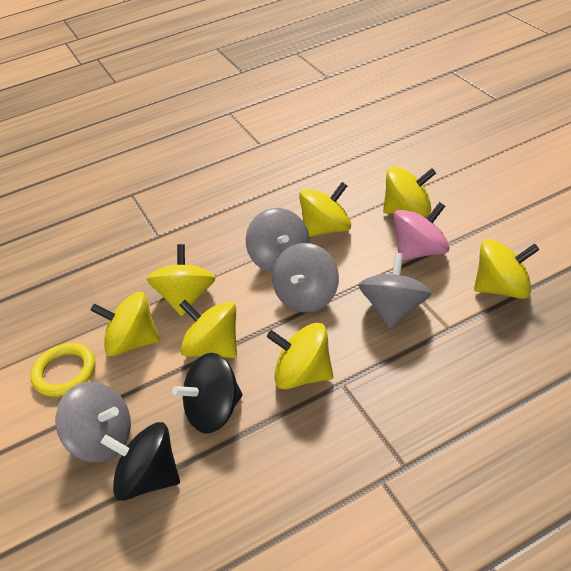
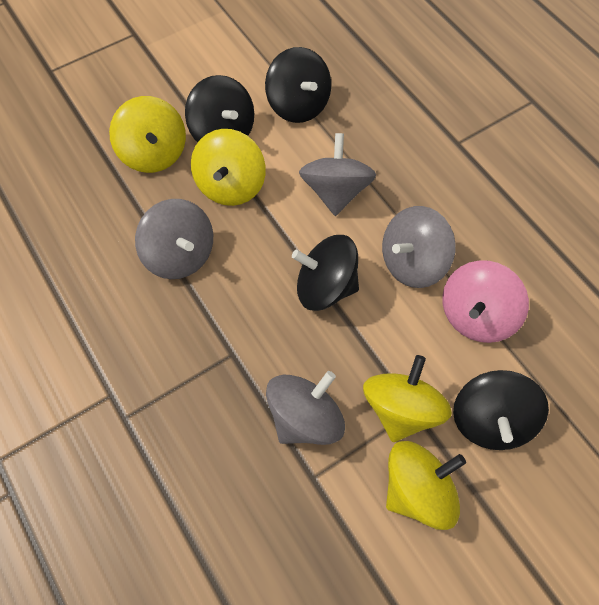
black spinning top: 2 -> 4
yellow ring: 1 -> 0
yellow spinning top: 7 -> 4

